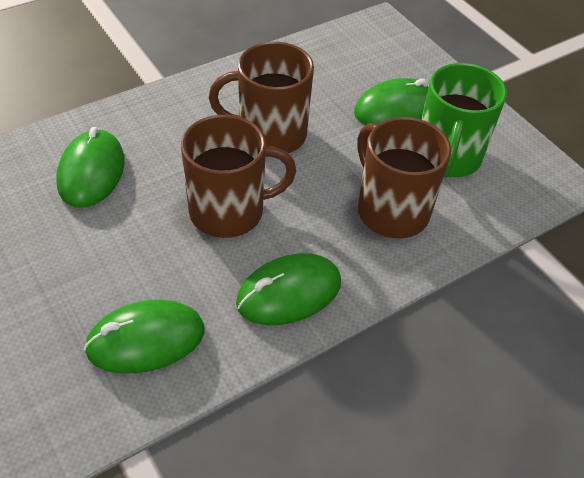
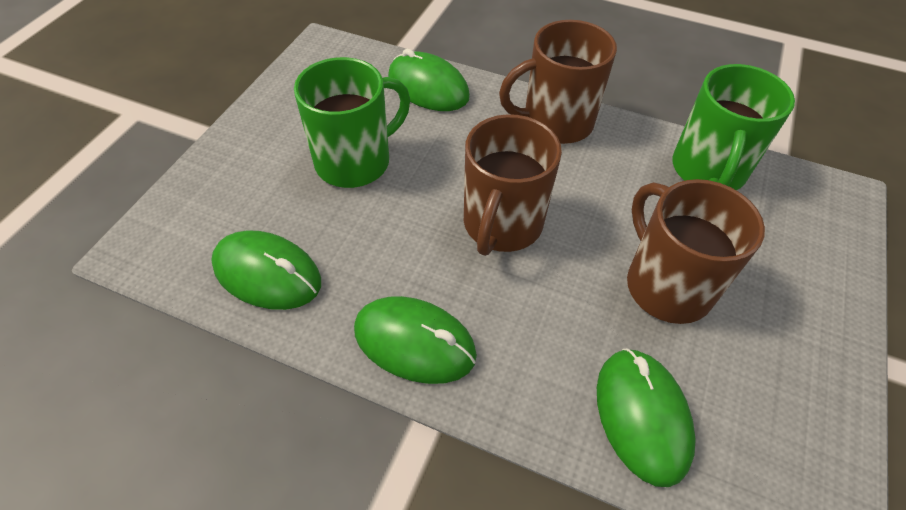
green mug: 1 -> 2

